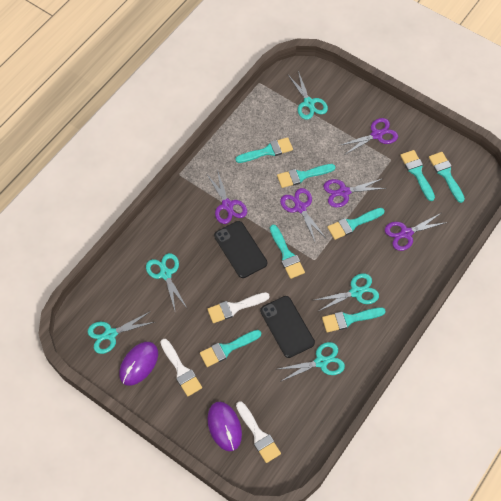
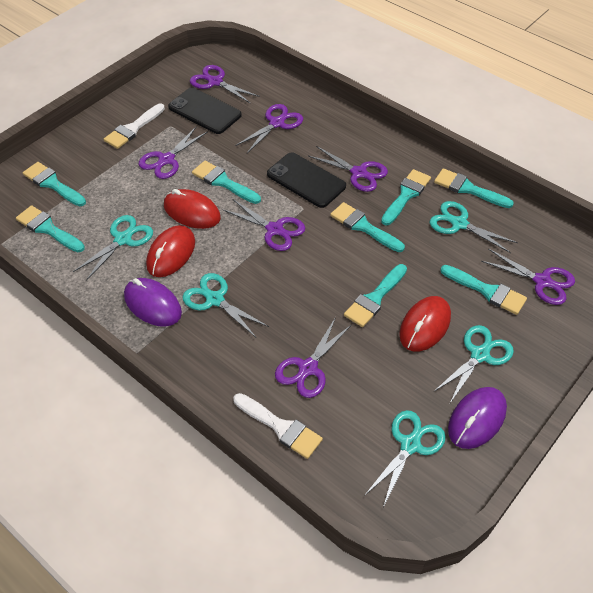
purple scissors: 5 -> 7
red mouse: 0 -> 3
white brush: 3 -> 2

